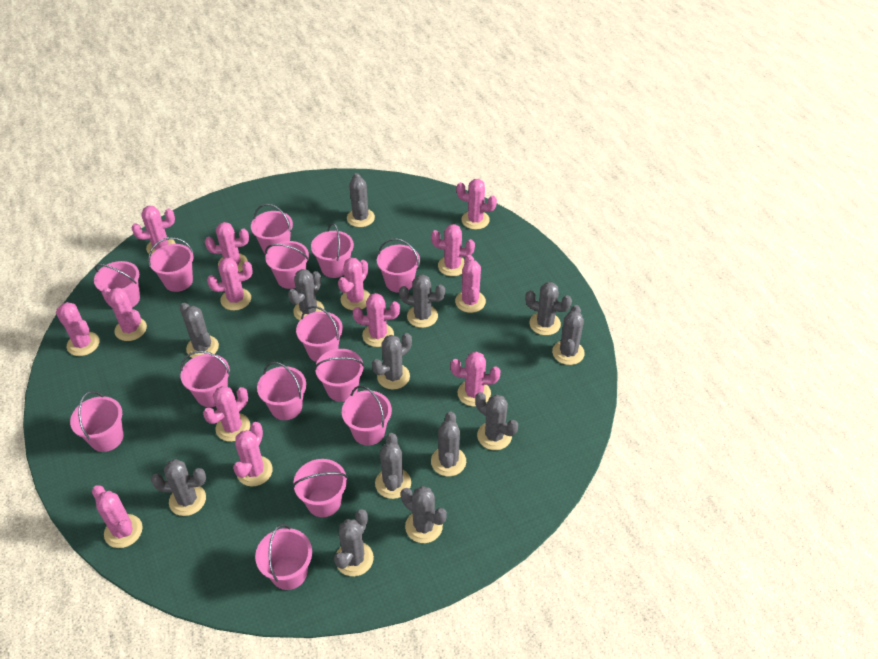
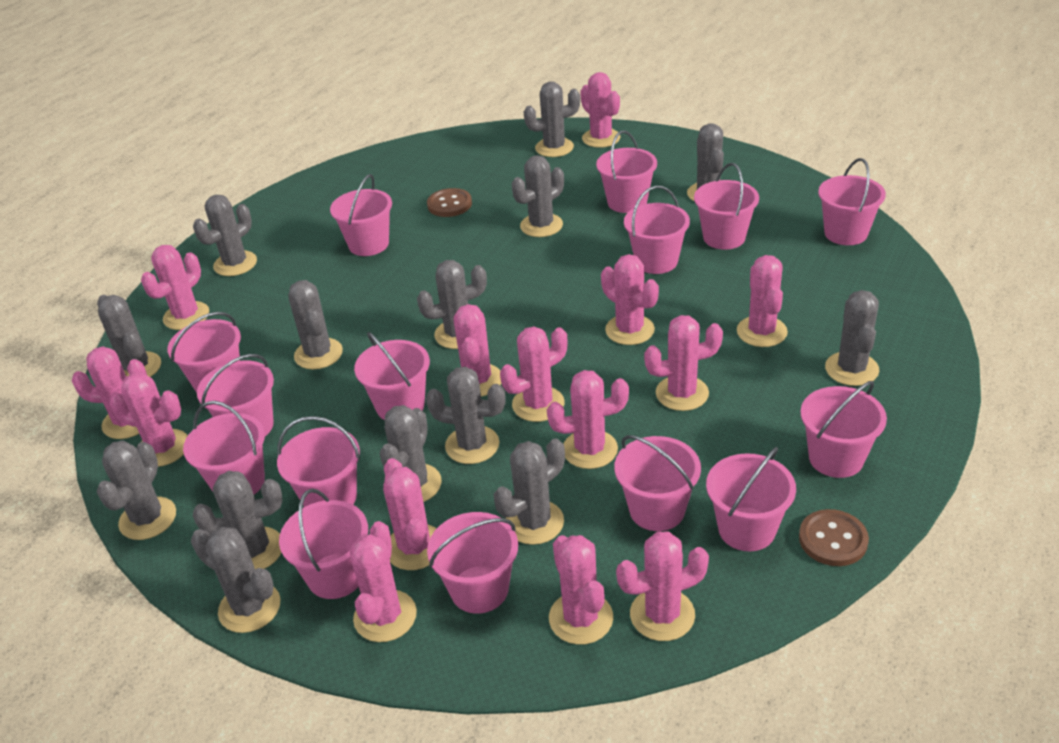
brown button: 0 -> 2
grey cactus: 13 -> 14
pink bucket: 14 -> 15

